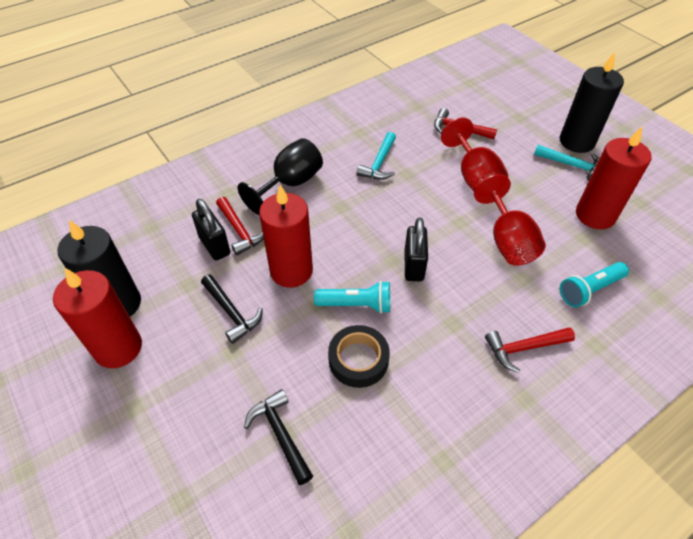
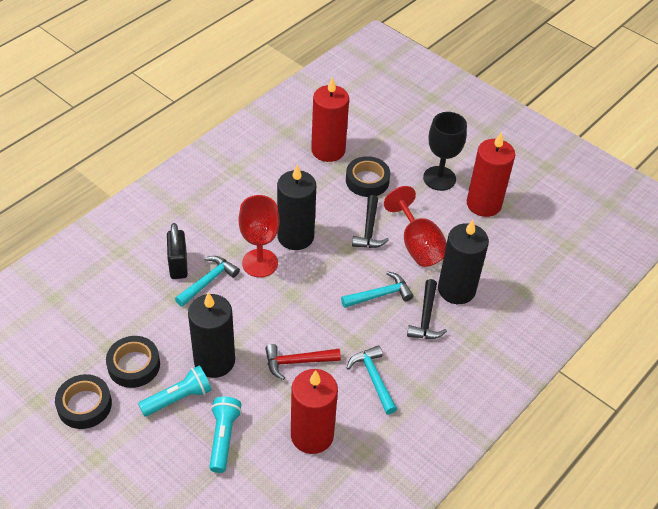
black candle: 2 -> 3
black padlock: 2 -> 1
black tape: 1 -> 3
red hammer: 3 -> 1
turquoise hammer: 2 -> 3

